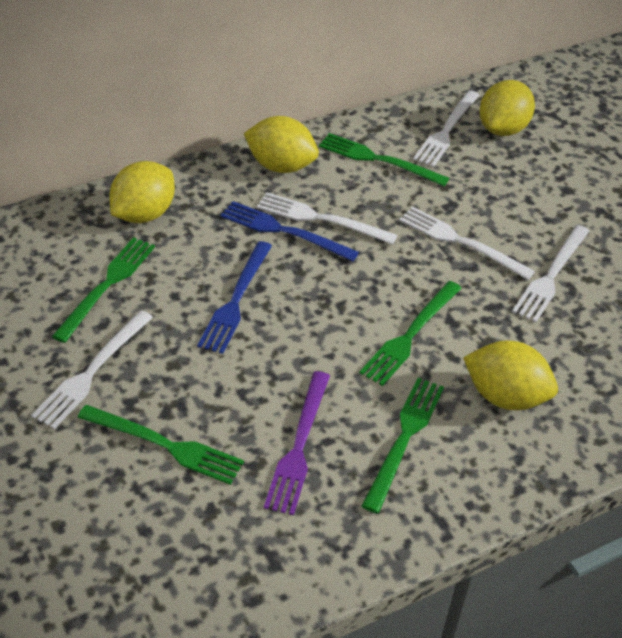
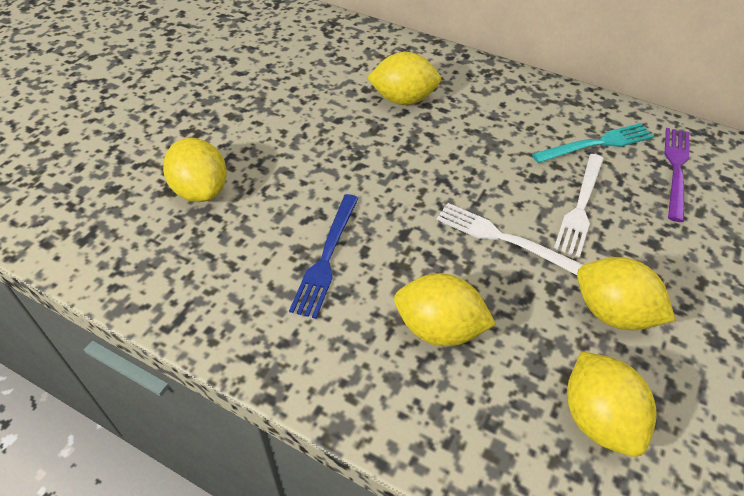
blue fork: 2 -> 1
green fork: 5 -> 0
turquoise fork: 0 -> 1
white fork: 5 -> 2
yellow lemon: 4 -> 5

